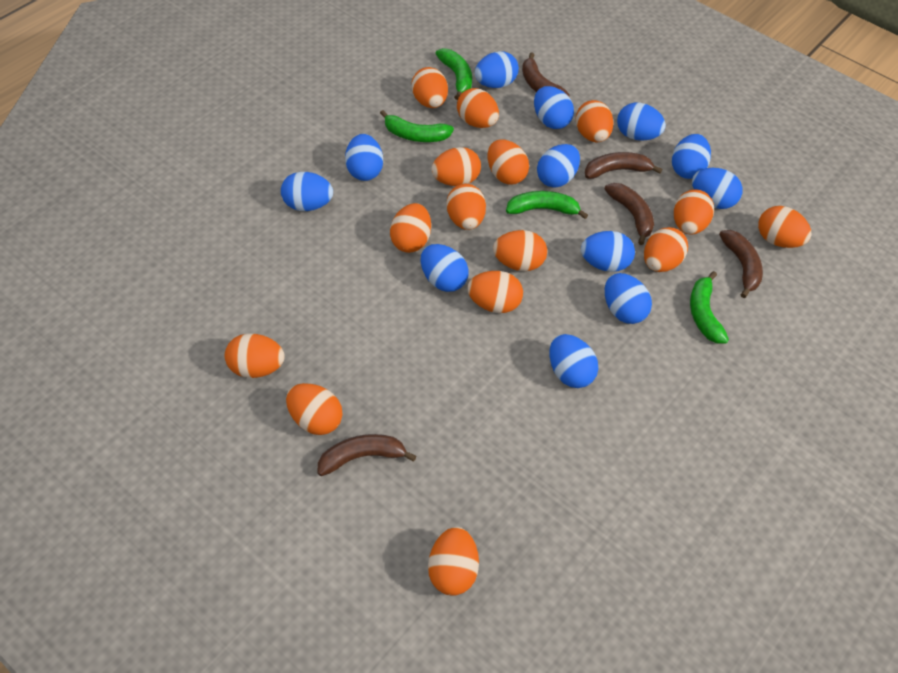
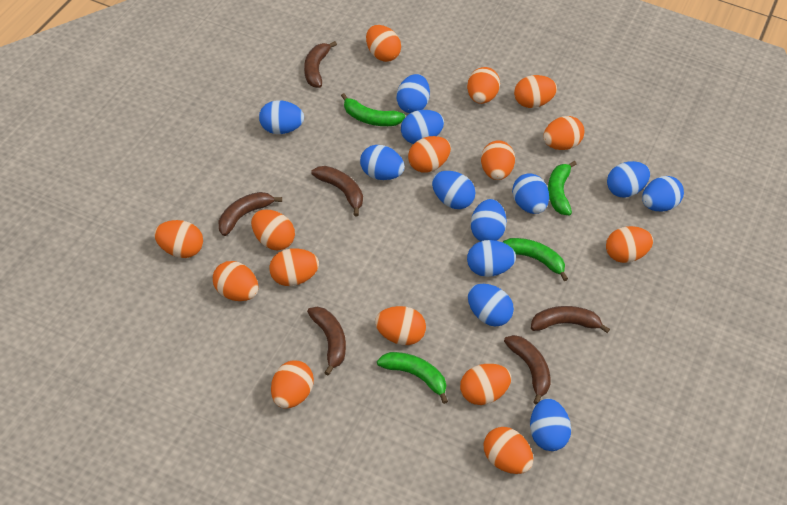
brown banana: 5 -> 6

